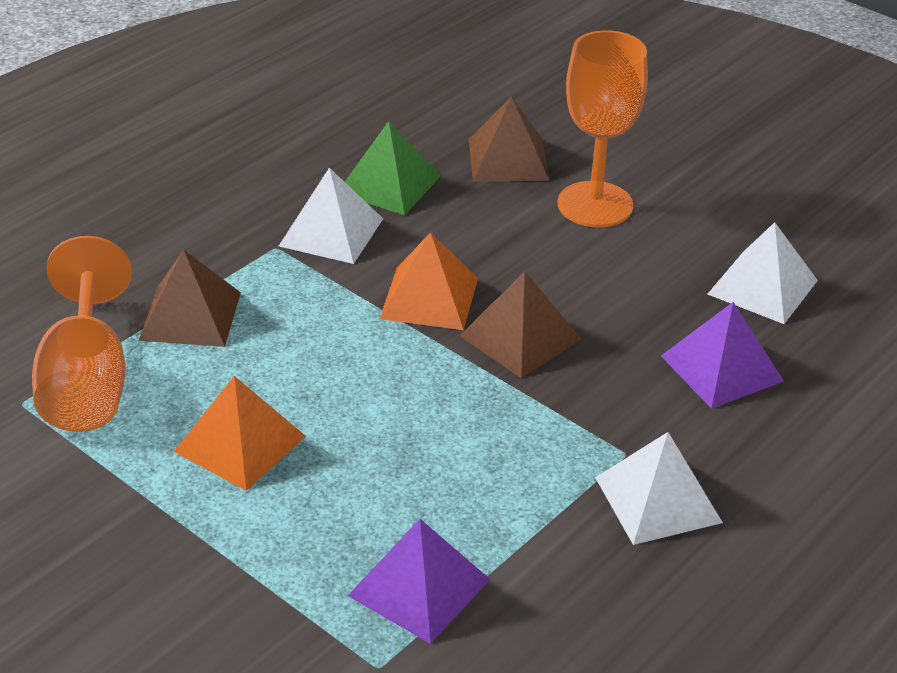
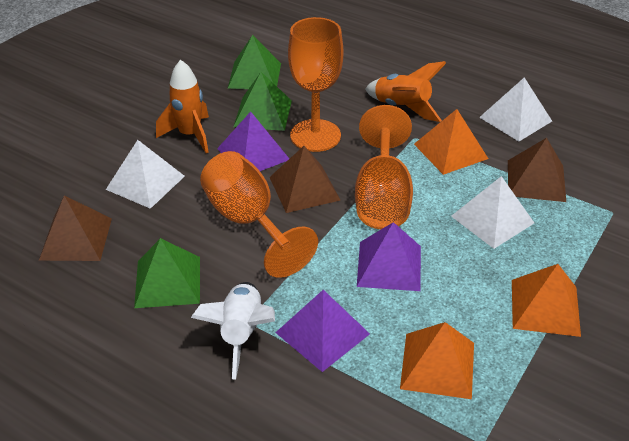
green pyramid: 1 -> 3
orange goblet: 2 -> 3
orange pyramid: 2 -> 3
orange rocket: 0 -> 2
purple pyramid: 2 -> 3
white rocket: 0 -> 1

